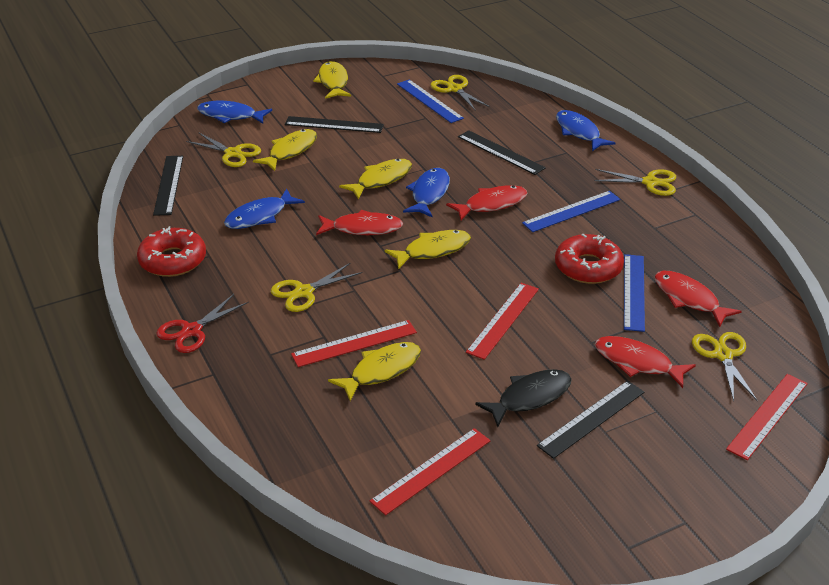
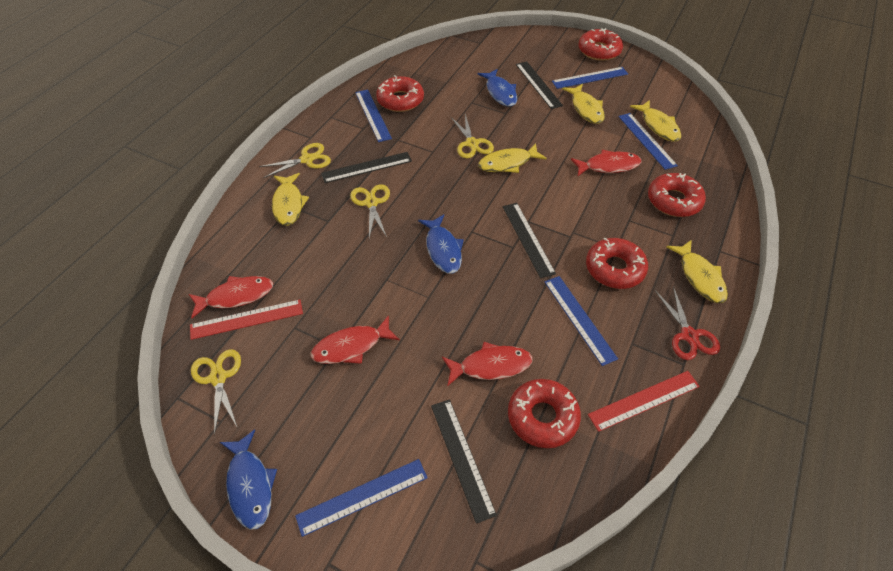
black fish: 1 -> 0
blue fish: 4 -> 3
blue ruler: 3 -> 5
red donut: 2 -> 5
red ruler: 4 -> 2
yellow scissors: 5 -> 4

